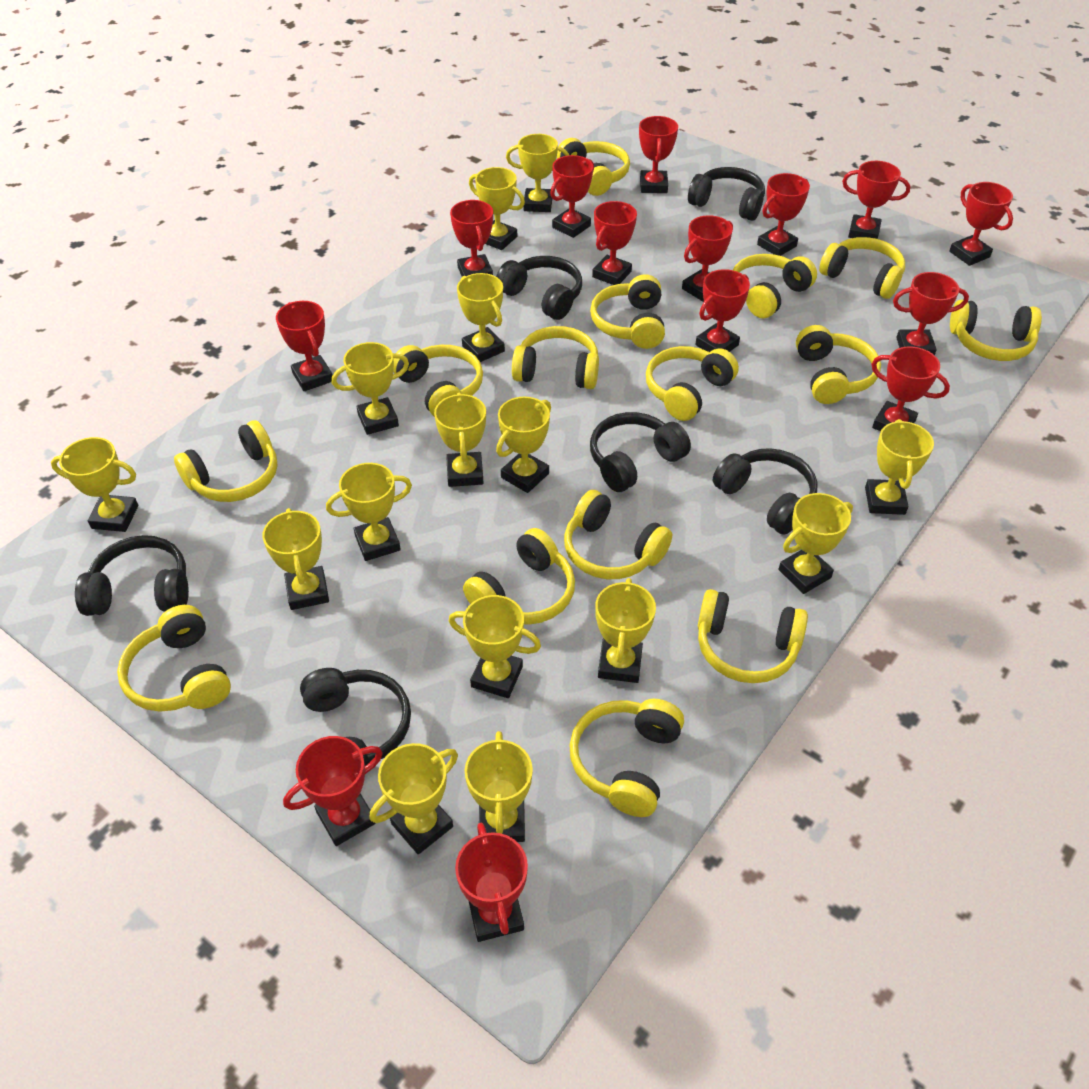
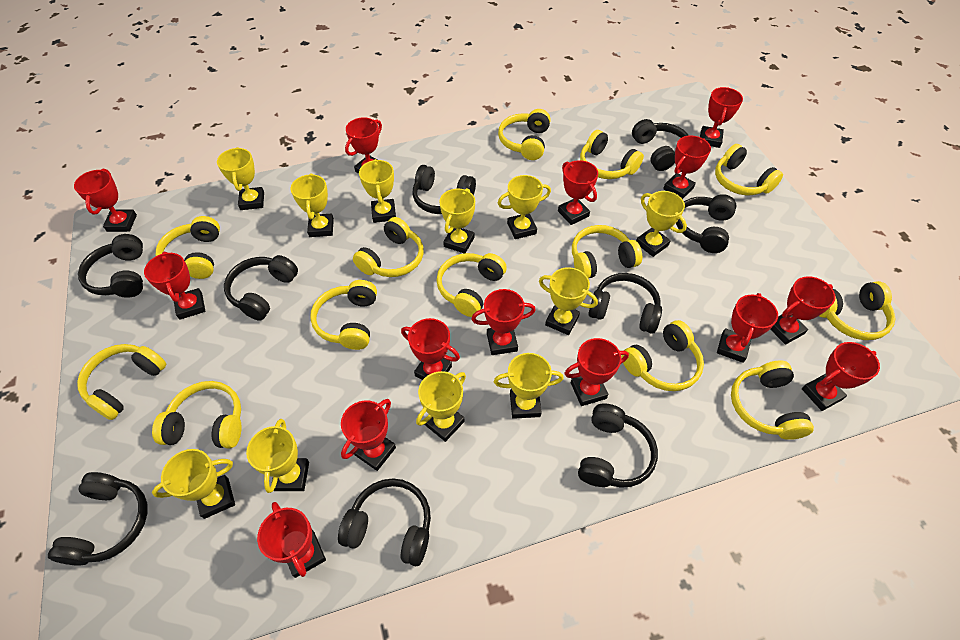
black headphones: 6 -> 9
yellow headphones: 15 -> 13
yellow trophy: 15 -> 11

